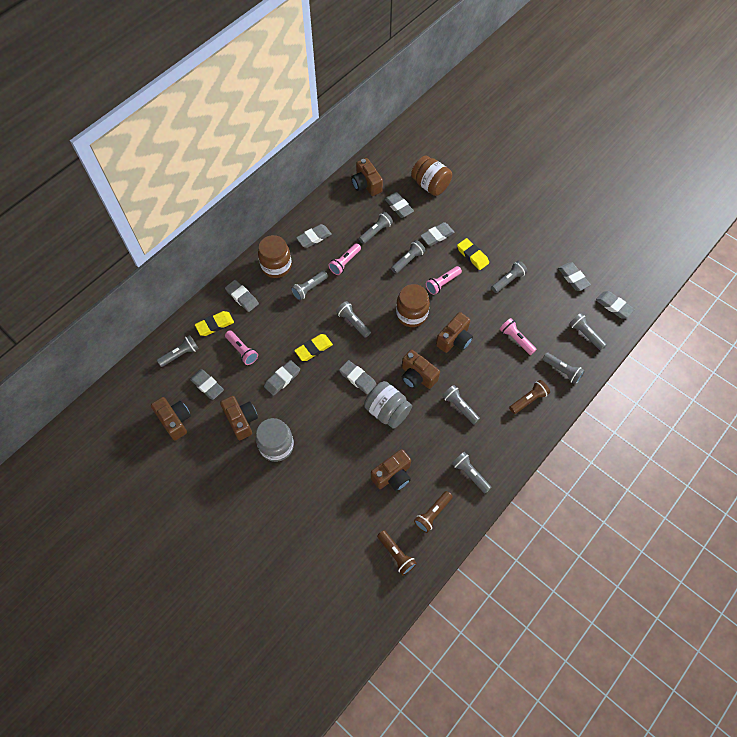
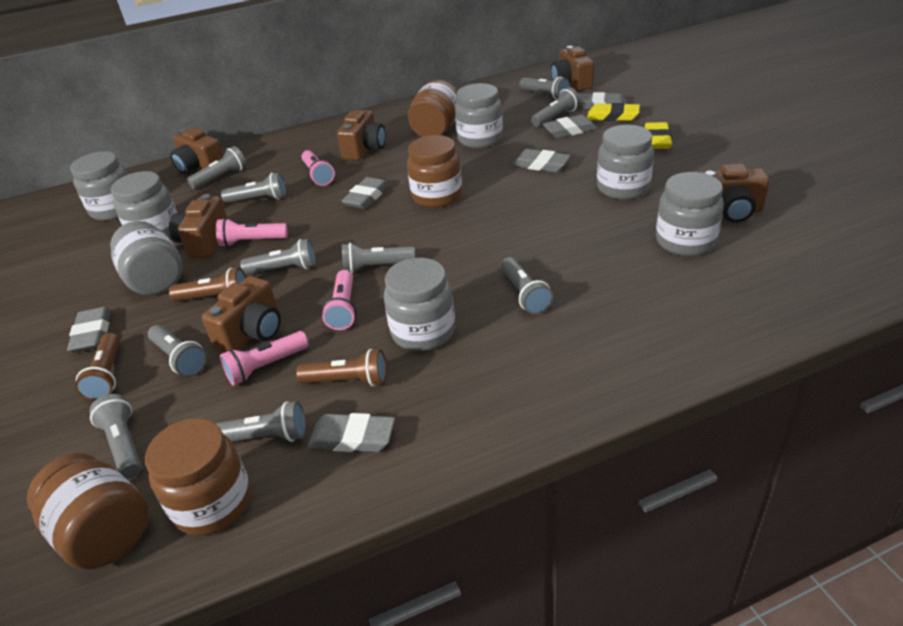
brown jar: 3 -> 4
grey eraser: 9 -> 6
grey jar: 2 -> 7
yellow eraser: 3 -> 2

